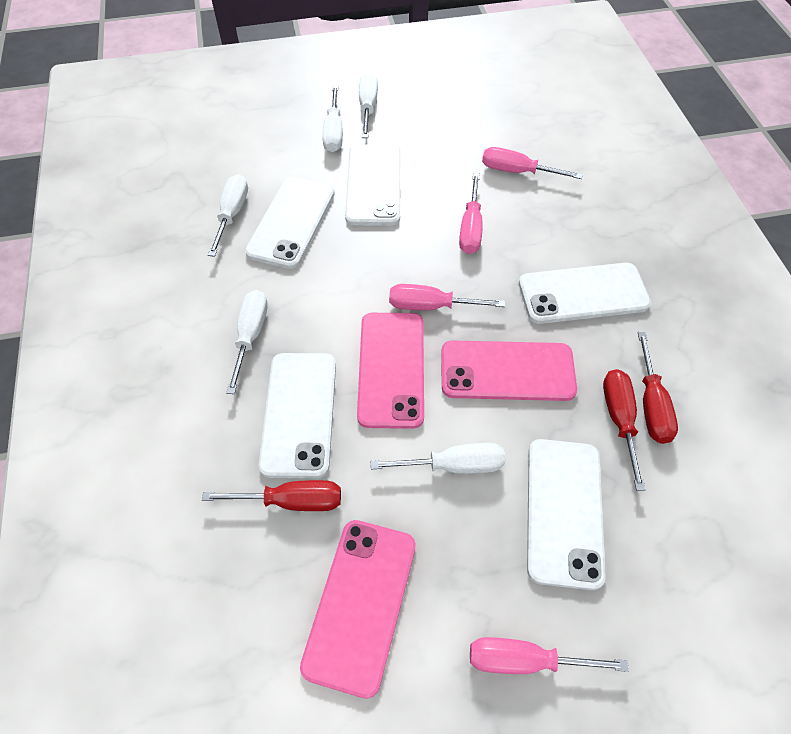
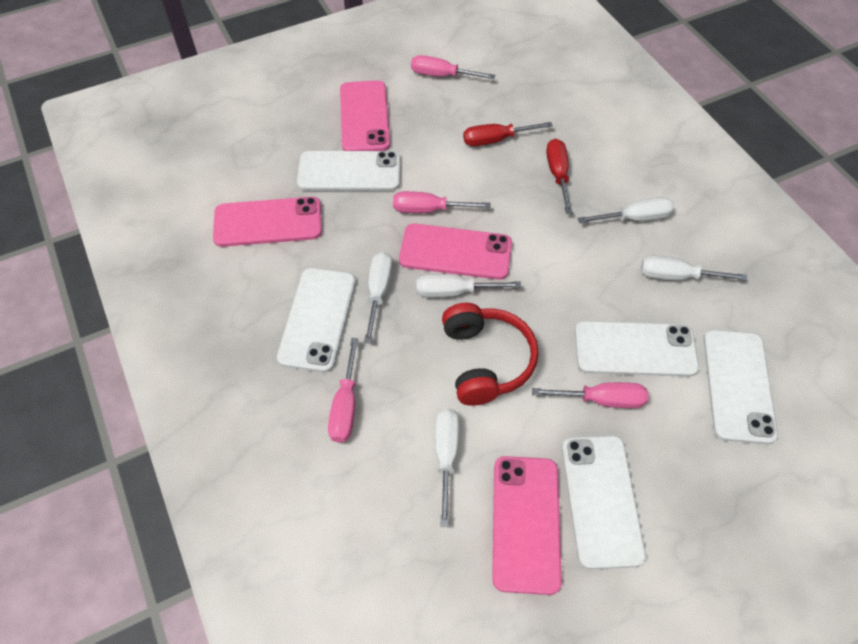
pink phone: 3 -> 4
red headphones: 0 -> 1
red screwdriver: 3 -> 2

